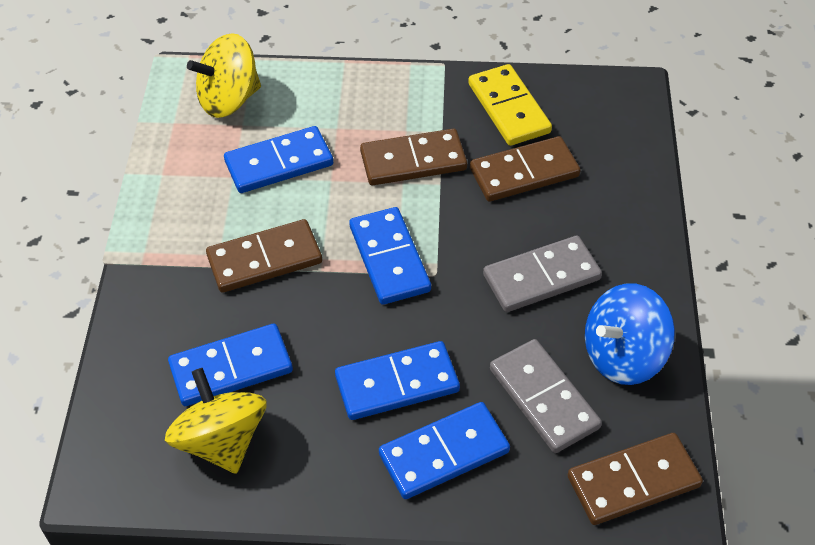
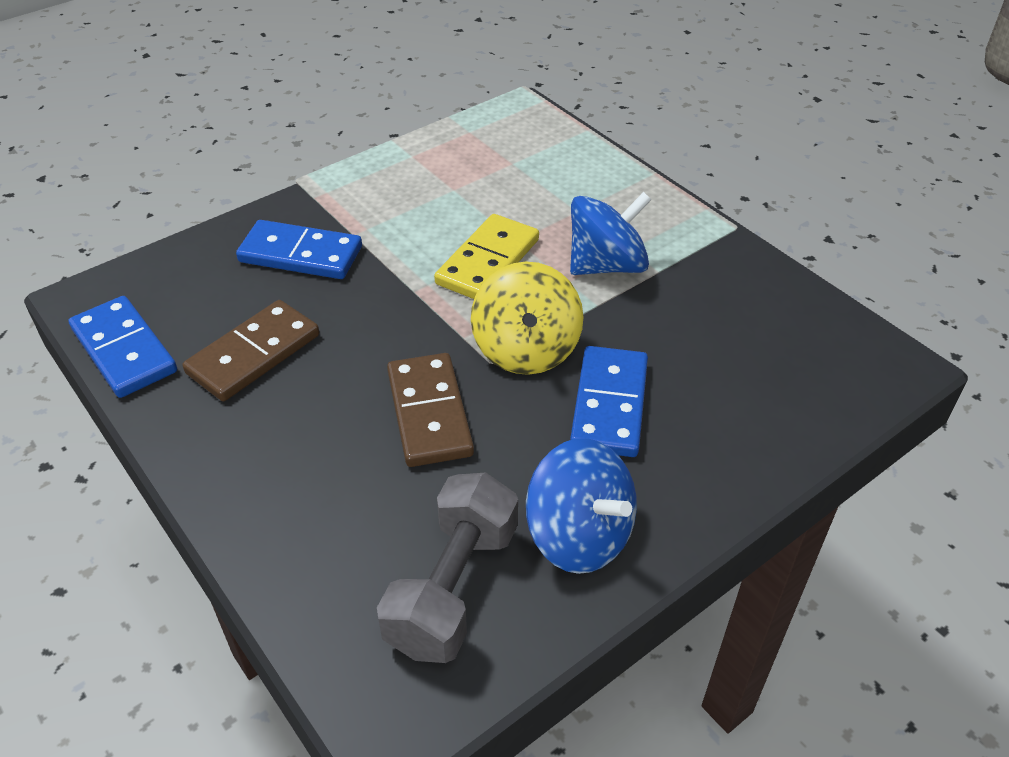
blue domino: 5 -> 3
blue spinning top: 1 -> 2
brown domino: 4 -> 2
grey domino: 2 -> 0
grey dumbbell: 0 -> 1
yellow spinning top: 2 -> 1

